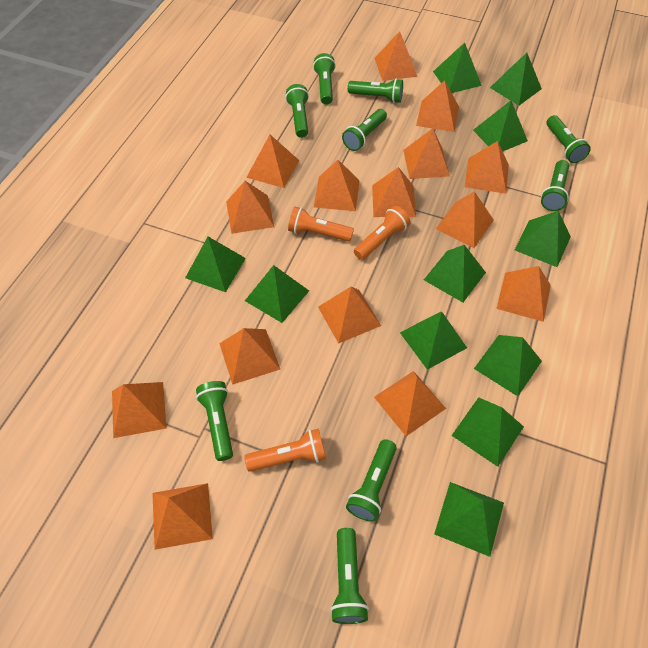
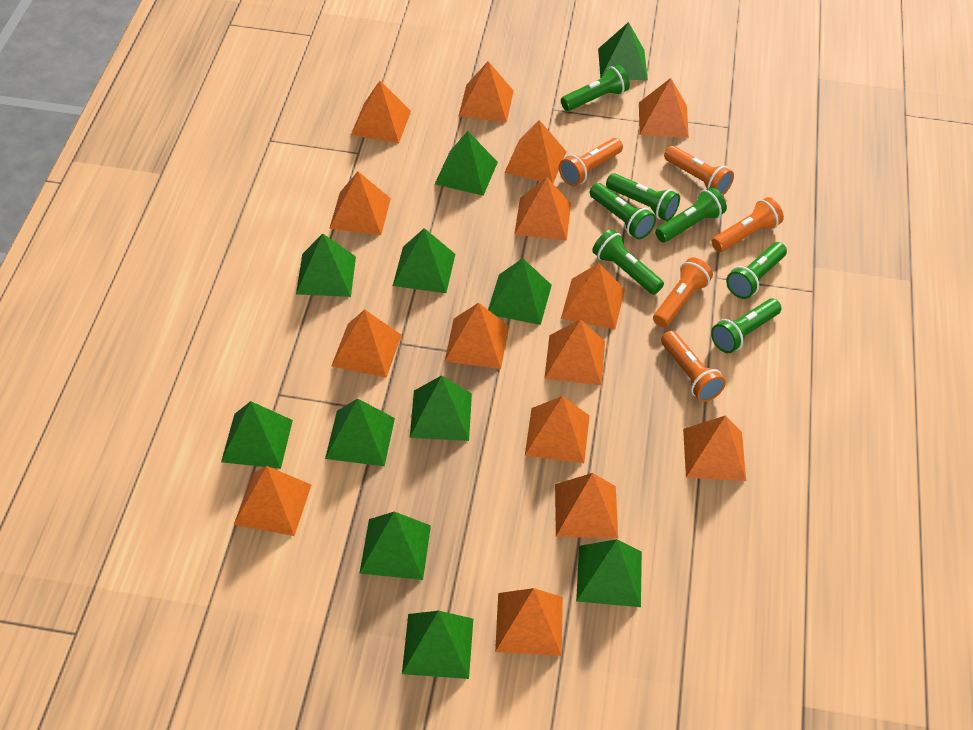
green flashlight: 9 -> 7
orange flashlight: 3 -> 5

